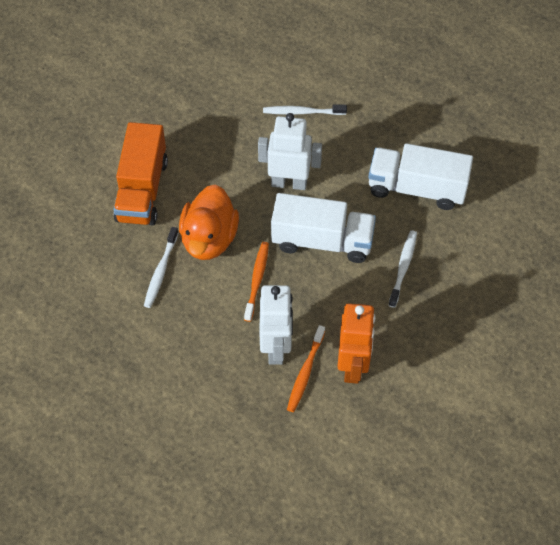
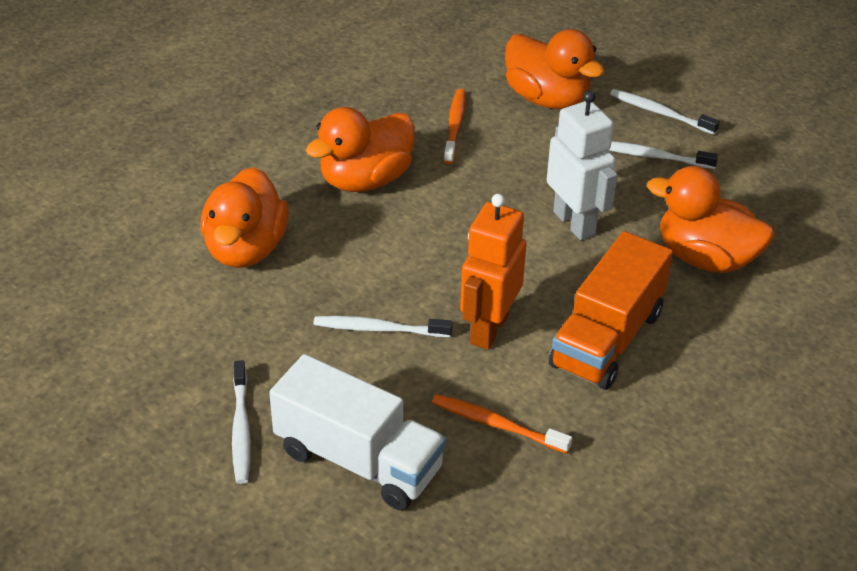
orange duck: 1 -> 4
white robot: 2 -> 1
white toothbrush: 3 -> 4
white truck: 2 -> 1

